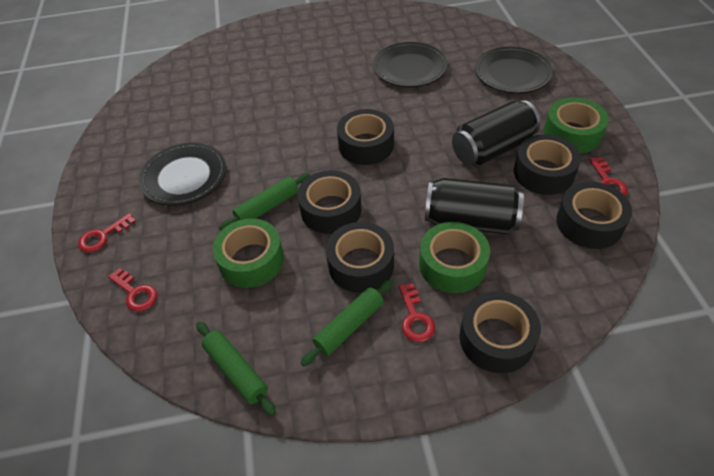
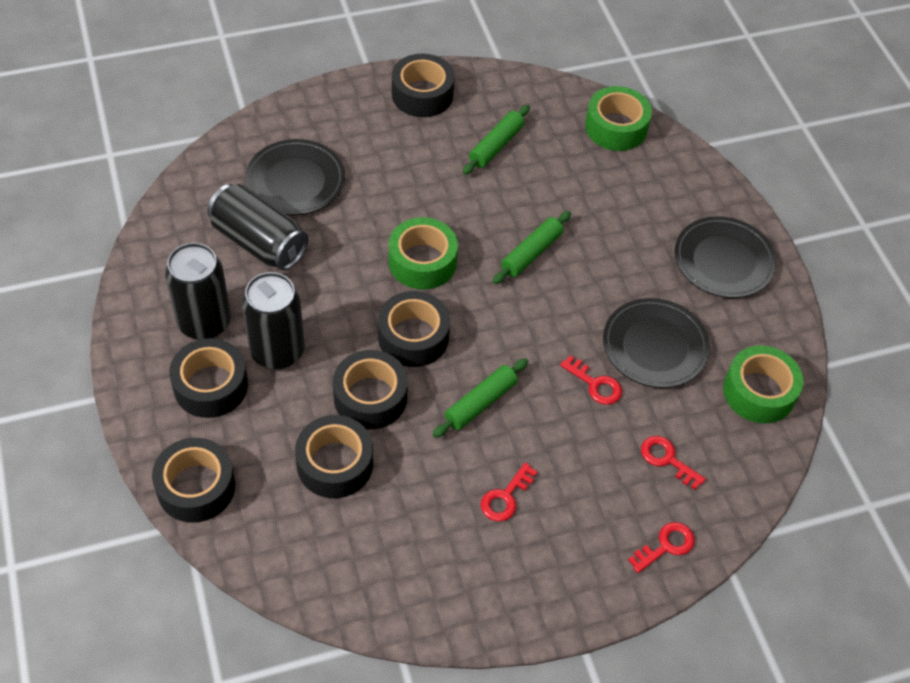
black can: 2 -> 3

